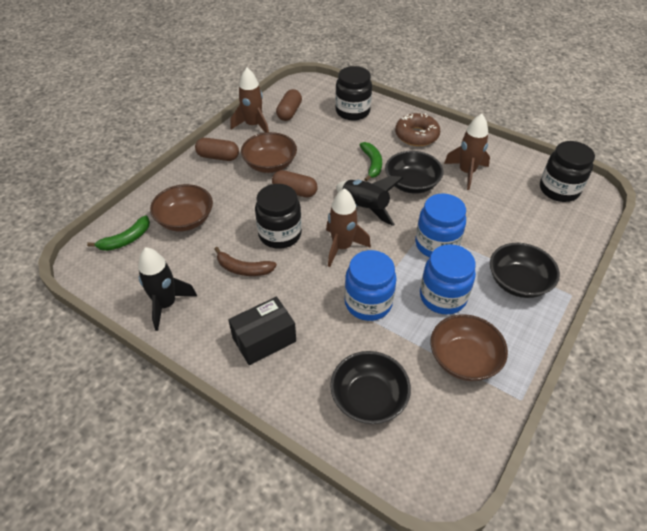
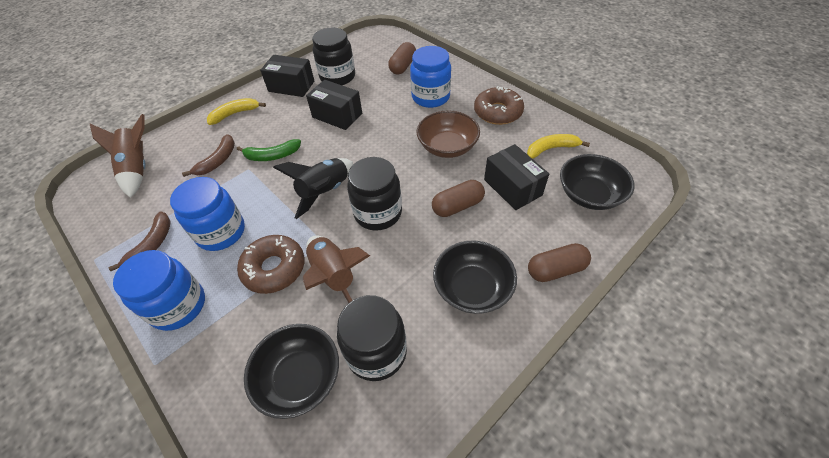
black box: 1 -> 3
black rocket: 2 -> 1
brown banana: 1 -> 2
brown bowl: 3 -> 1
brown donut: 1 -> 2
brown rocket: 3 -> 2
green banana: 2 -> 1
yellow banana: 0 -> 2

